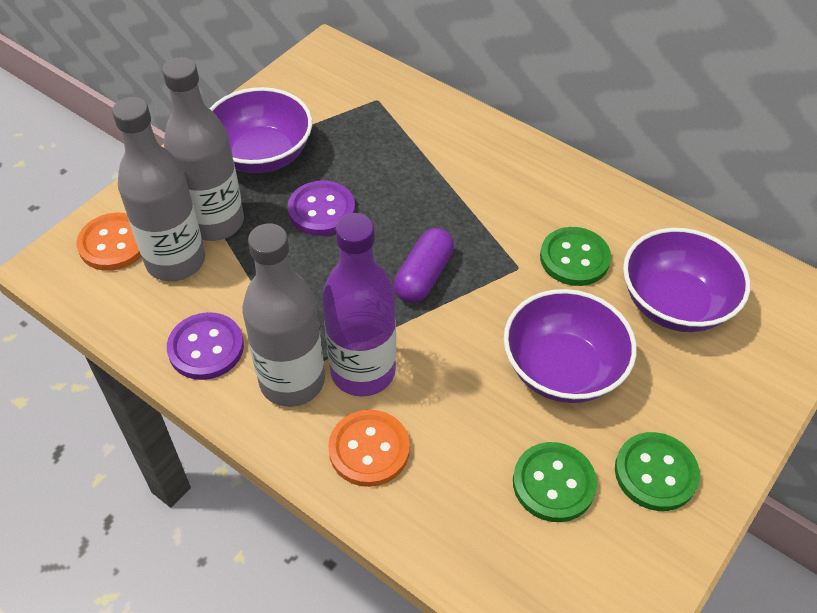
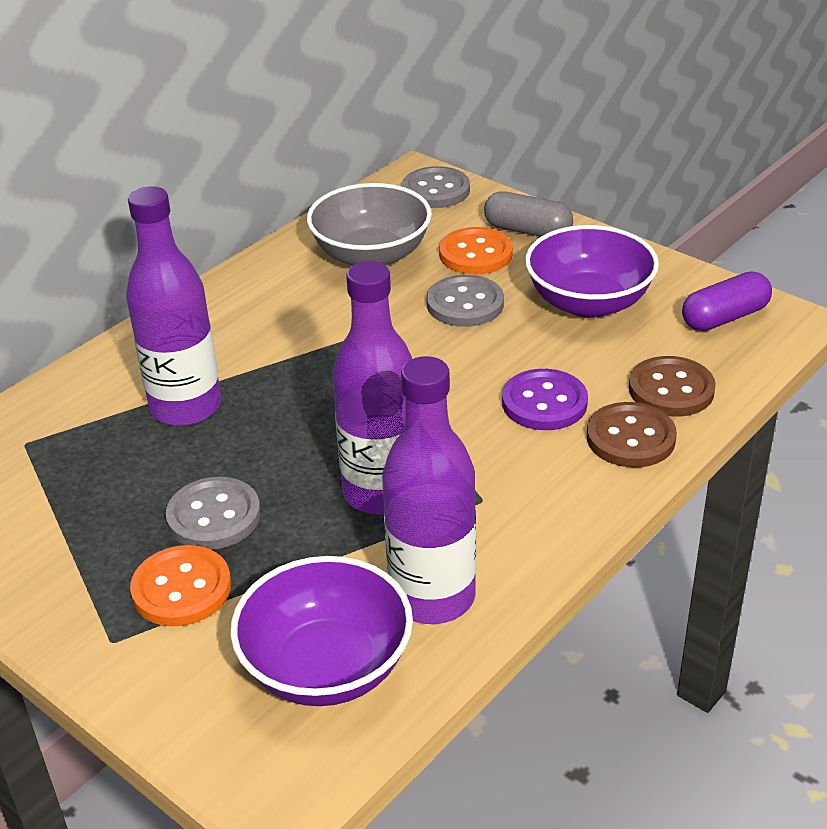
brown button: 0 -> 2
green button: 3 -> 0
grey bottle: 3 -> 0
grey bowl: 0 -> 1
grey button: 0 -> 3
grey capsule: 0 -> 1
purple bottle: 1 -> 3
purple bowl: 3 -> 2
purple button: 2 -> 1

